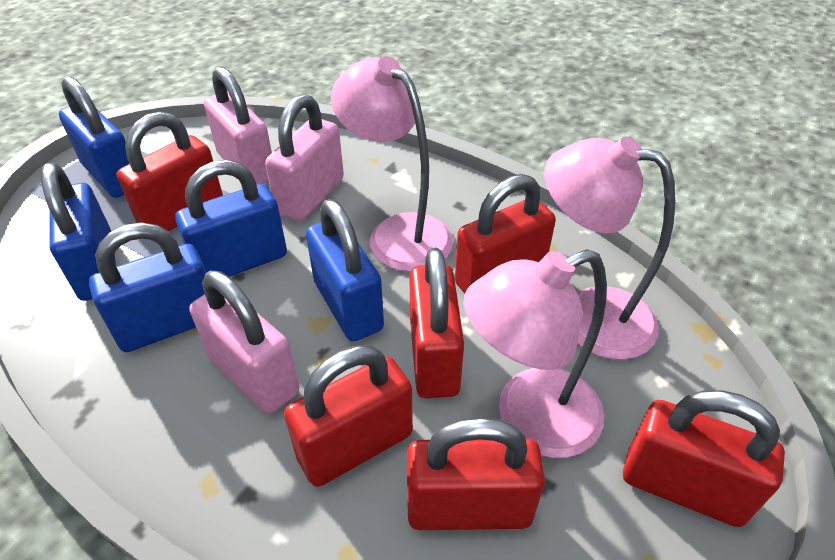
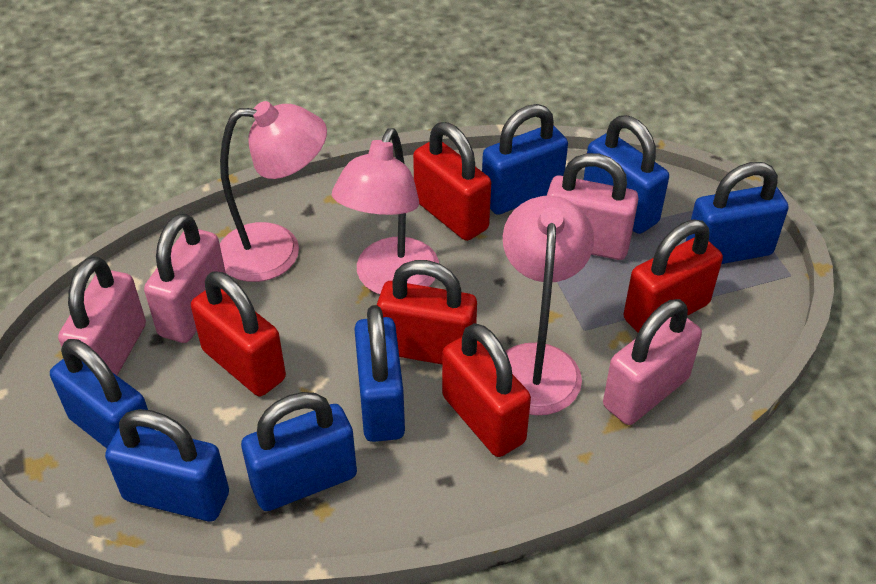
blue padlock: 5 -> 7
pink padlock: 3 -> 4
red padlock: 6 -> 5

